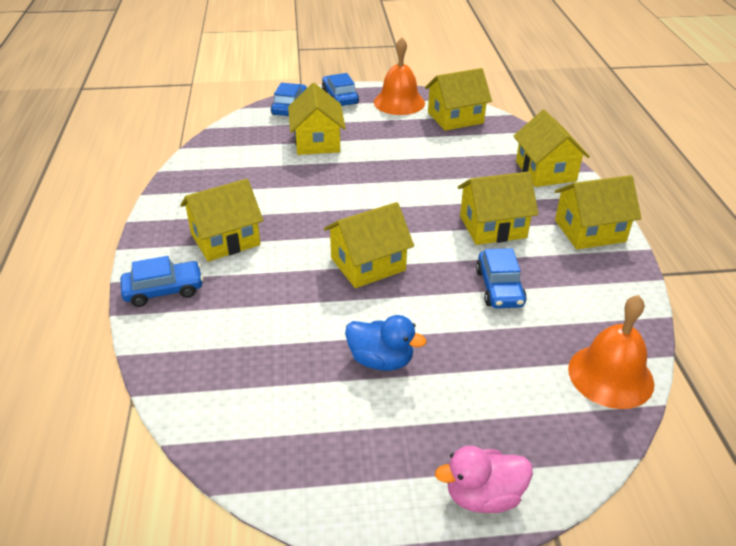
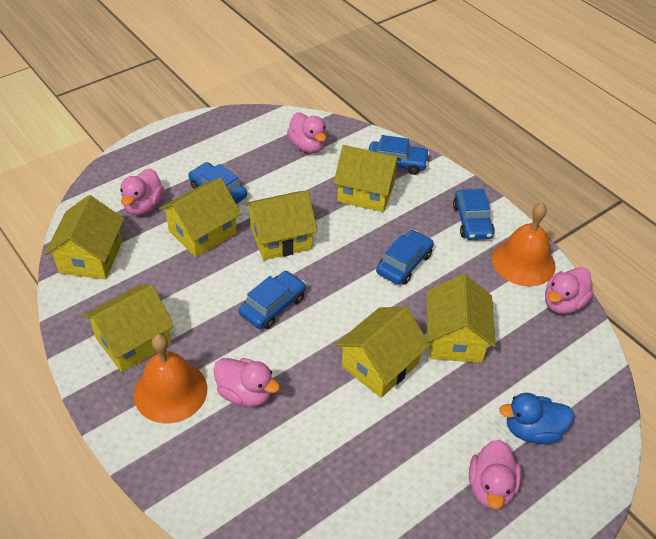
blue car: 4 -> 5
pink duck: 1 -> 5

